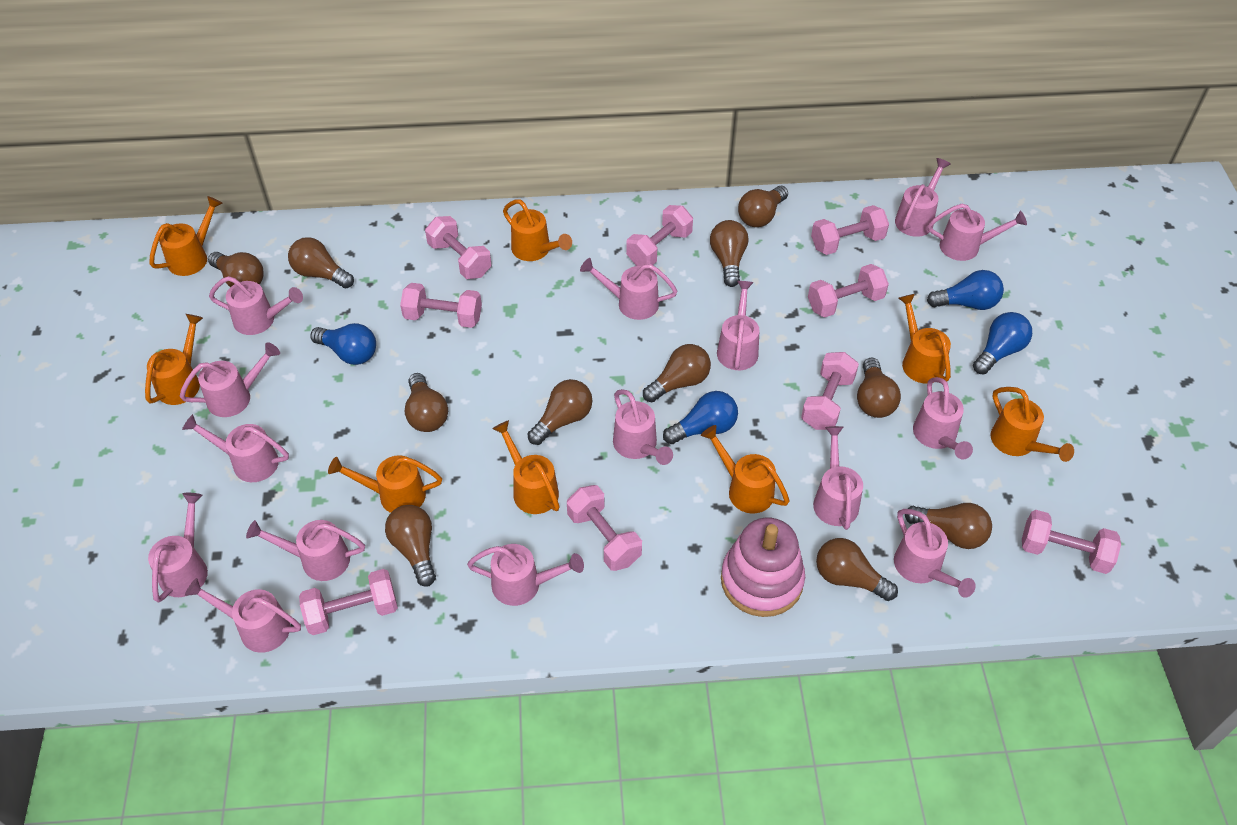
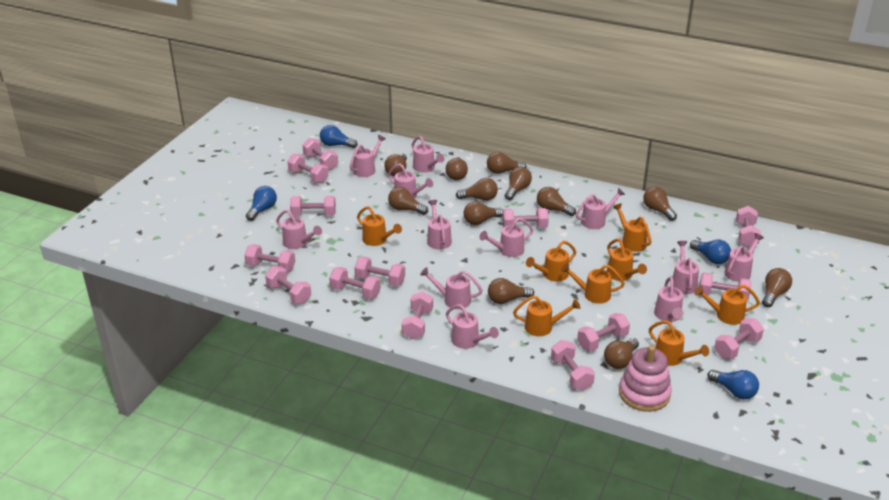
brown light bulb: 11 -> 12
pink dumbbell: 9 -> 14
pink watering can: 15 -> 12

